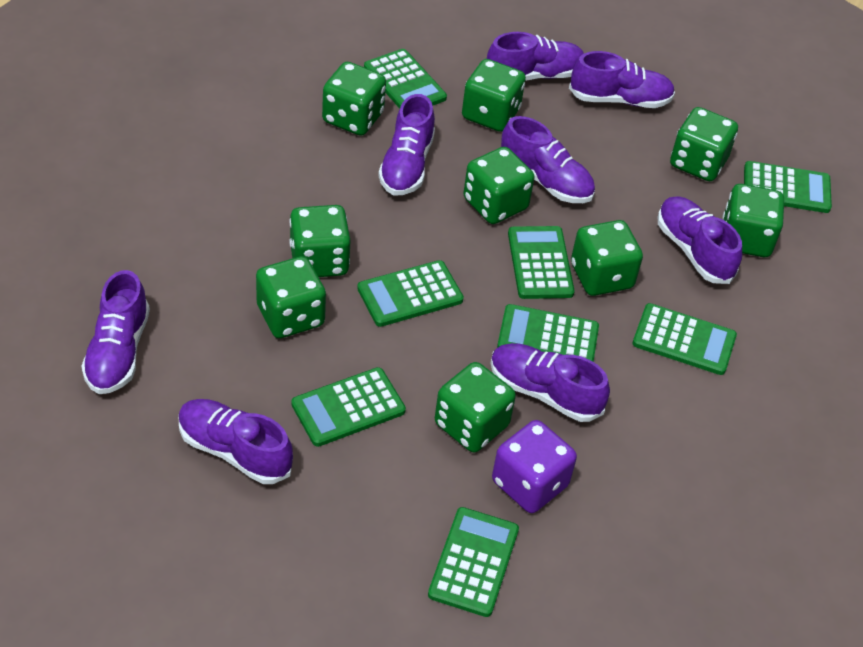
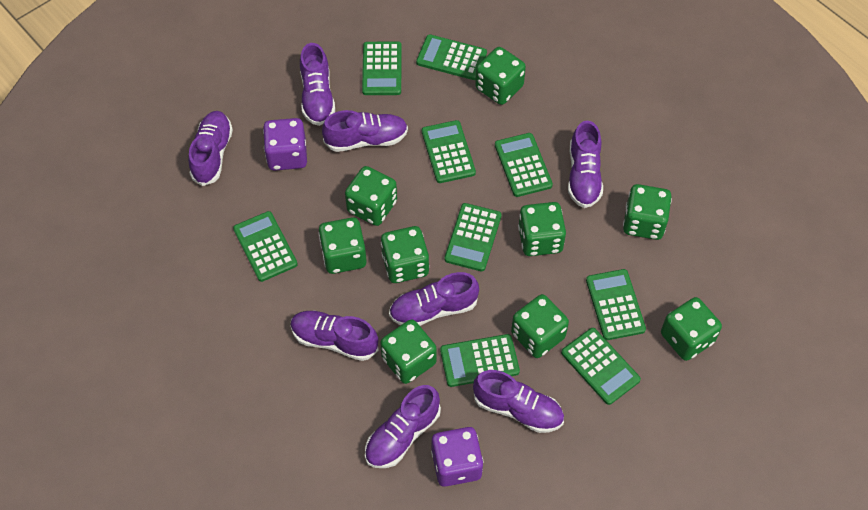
green calculator: 8 -> 9
purple dice: 1 -> 2

